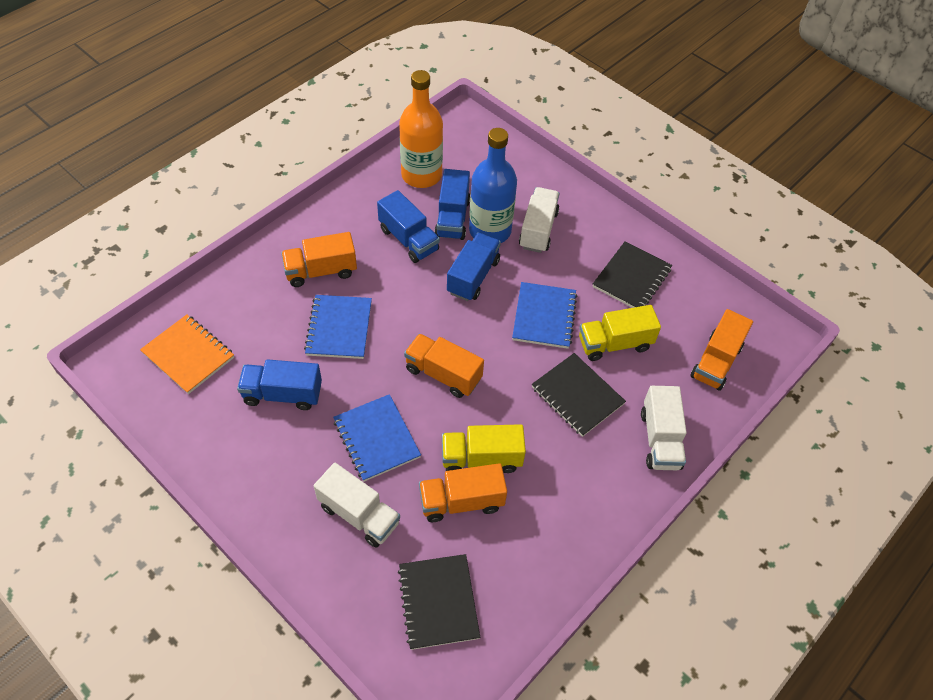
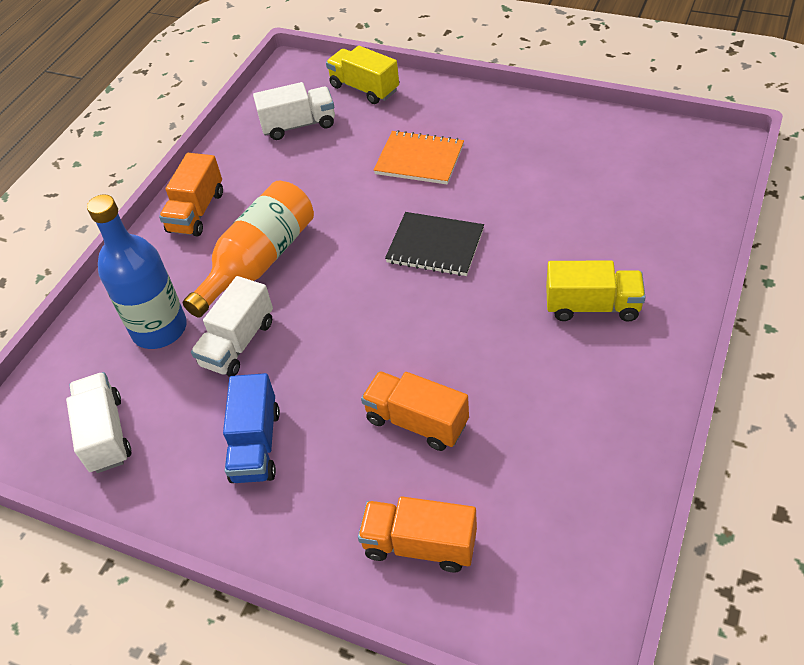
black notebook: 3 -> 1
blue notebook: 3 -> 0
blue truck: 4 -> 1
orange truck: 4 -> 3

